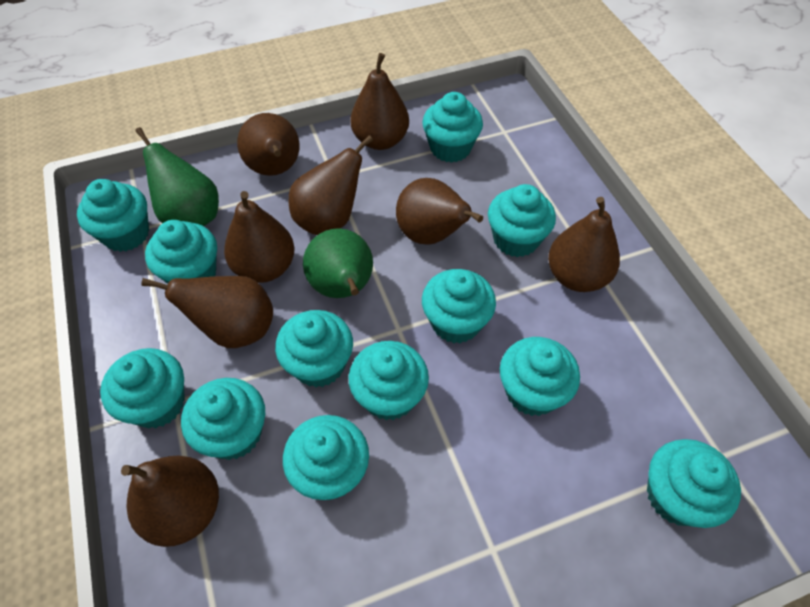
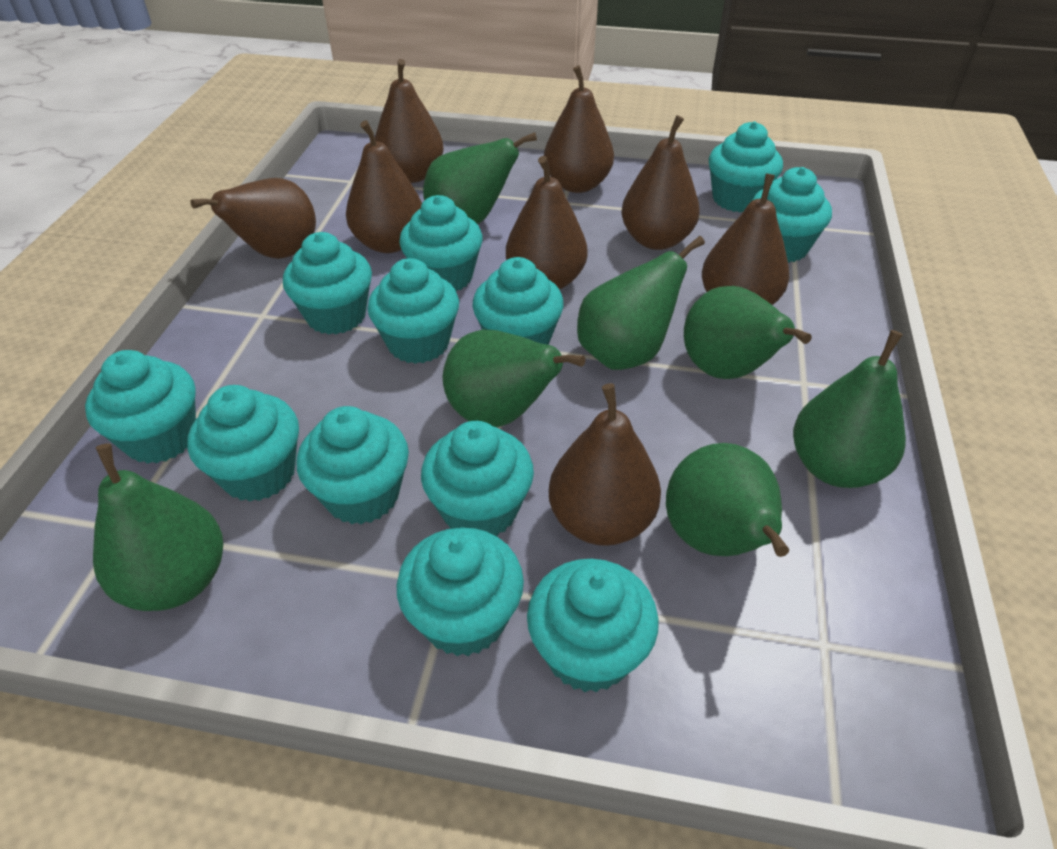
green pear: 2 -> 7

